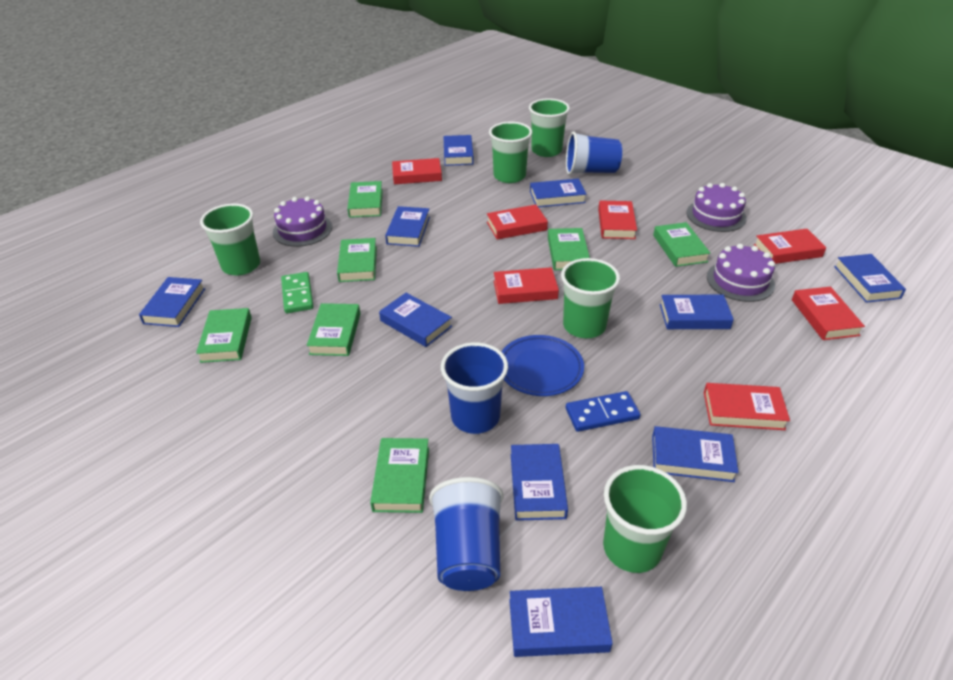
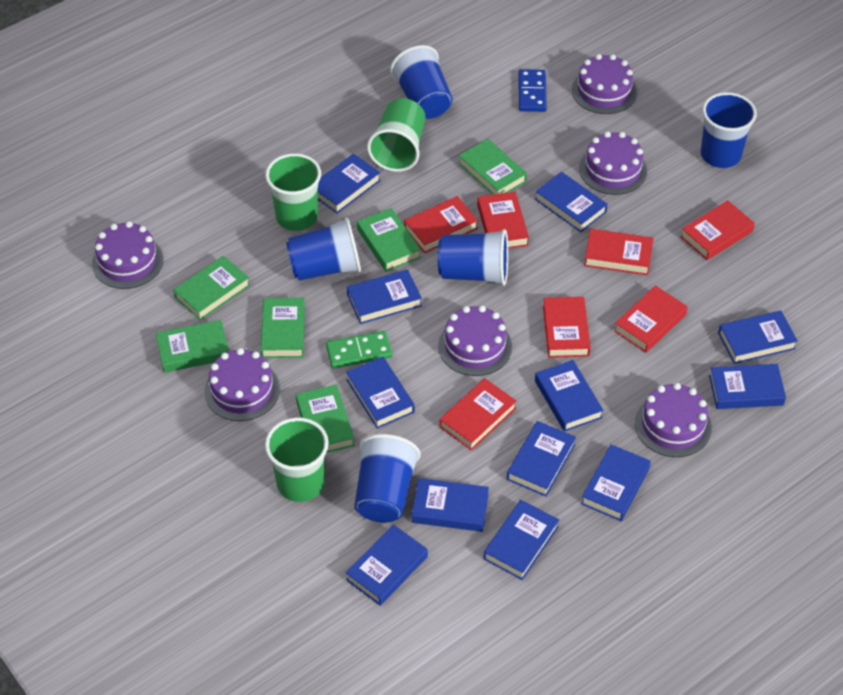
blue book: 10 -> 12
blue cup: 3 -> 5
blue plate: 1 -> 0
green book: 7 -> 6
green cup: 5 -> 3
purple cake: 3 -> 6

